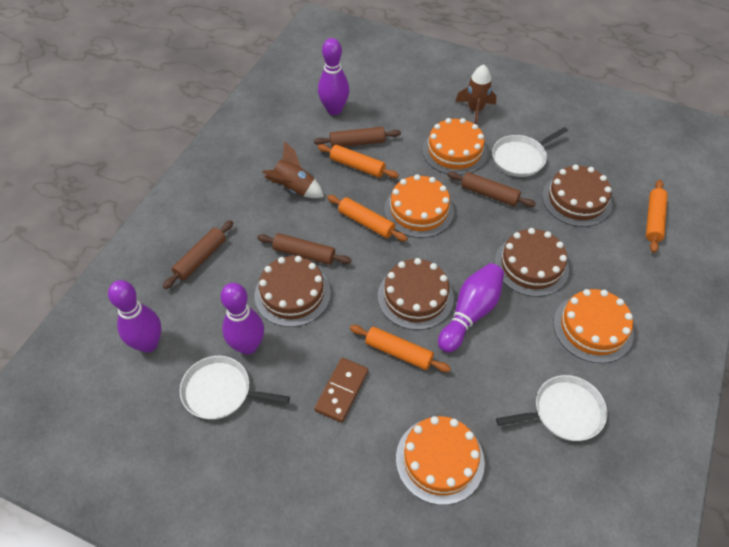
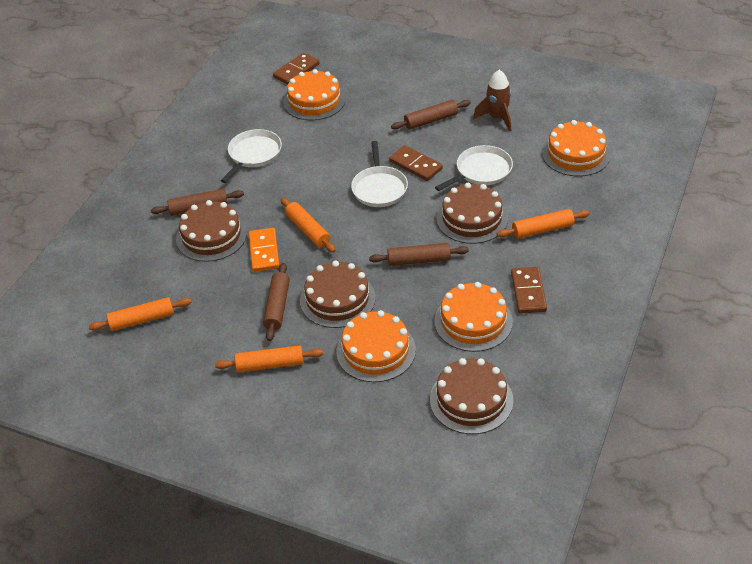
brown domino: 1 -> 3
brown rocket: 2 -> 1
orange domino: 0 -> 1
purple bowling pin: 4 -> 0

